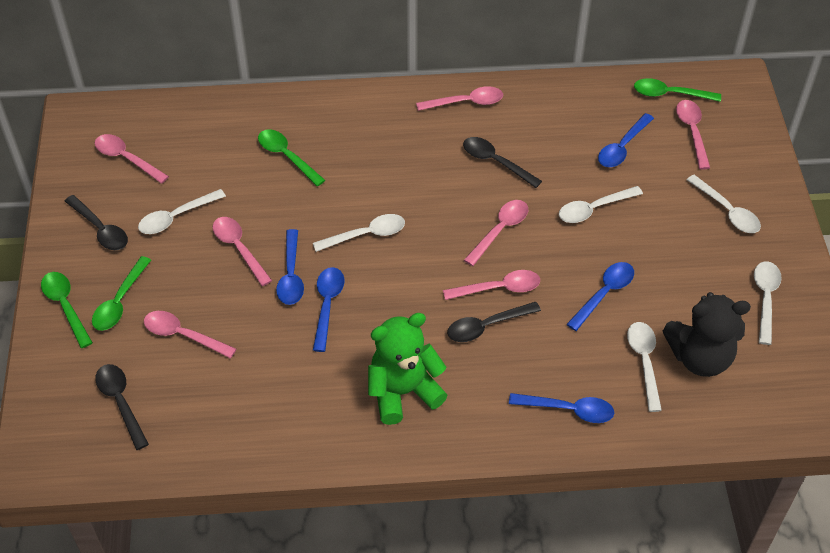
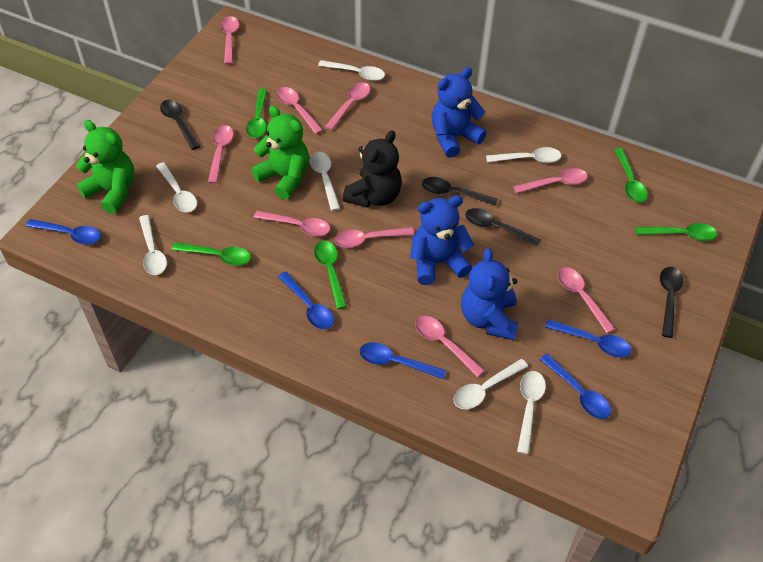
blue teddy bear: 0 -> 3
green spoon: 4 -> 5
green teddy bear: 1 -> 2
pink spoon: 7 -> 9
white spoon: 6 -> 7

